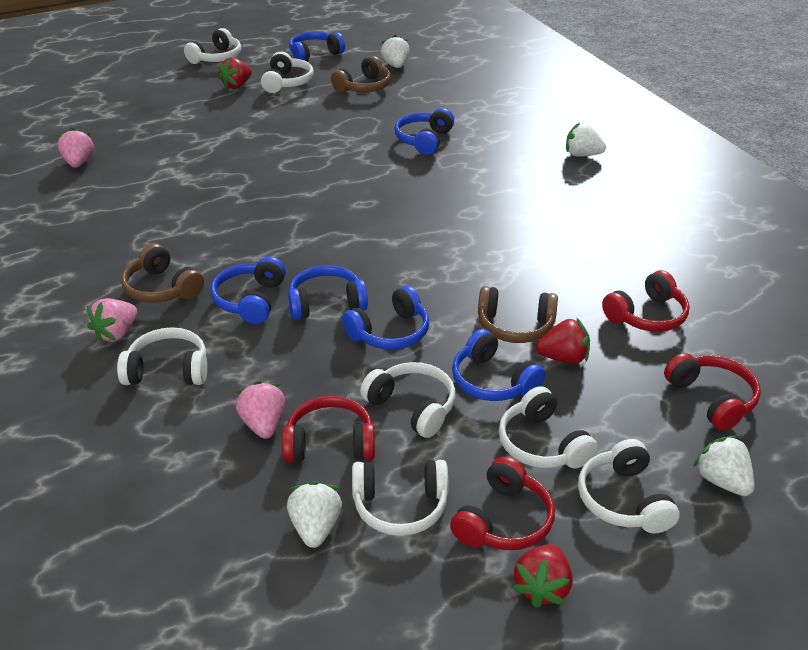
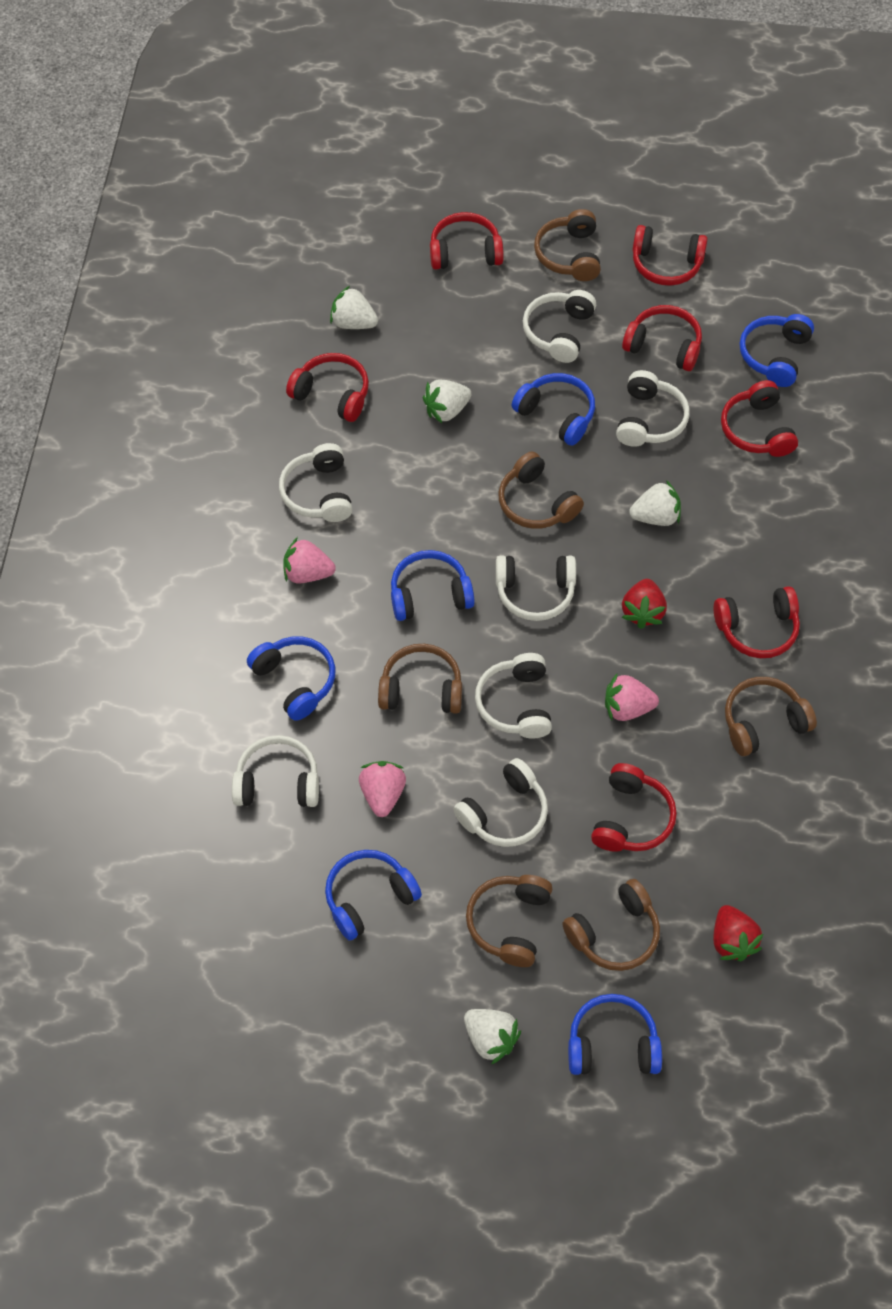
brown headphones: 3 -> 6
red headphones: 4 -> 7
red strawberry: 3 -> 2

